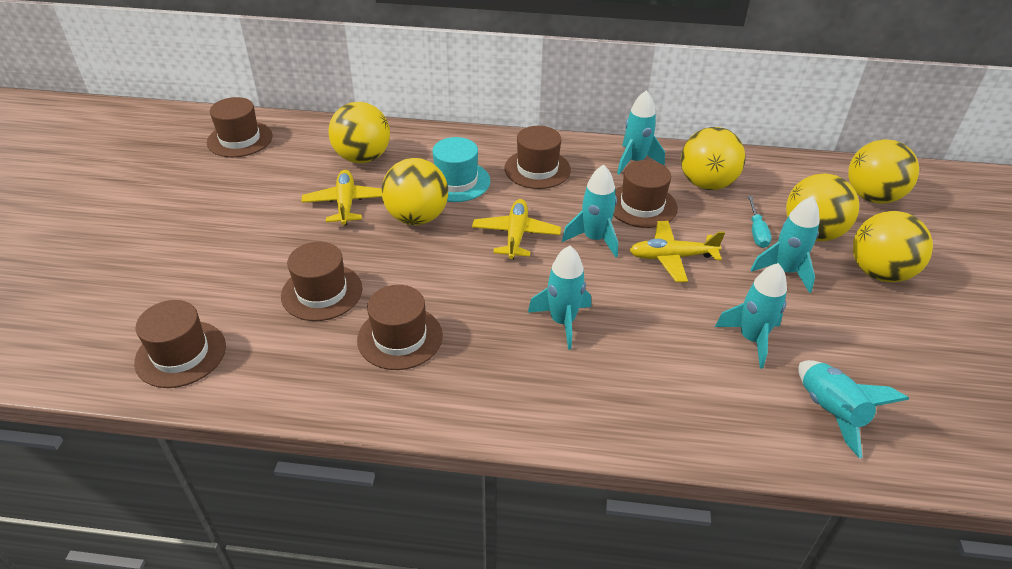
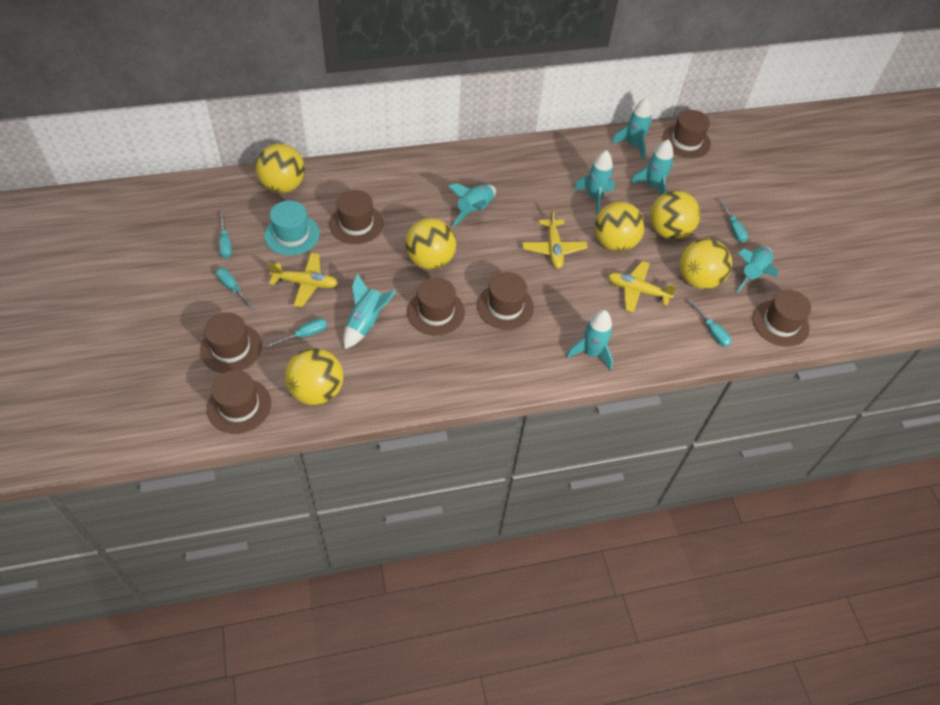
brown hat: 6 -> 7
turquoise rocket: 6 -> 7
turquoise screwdriver: 1 -> 5

